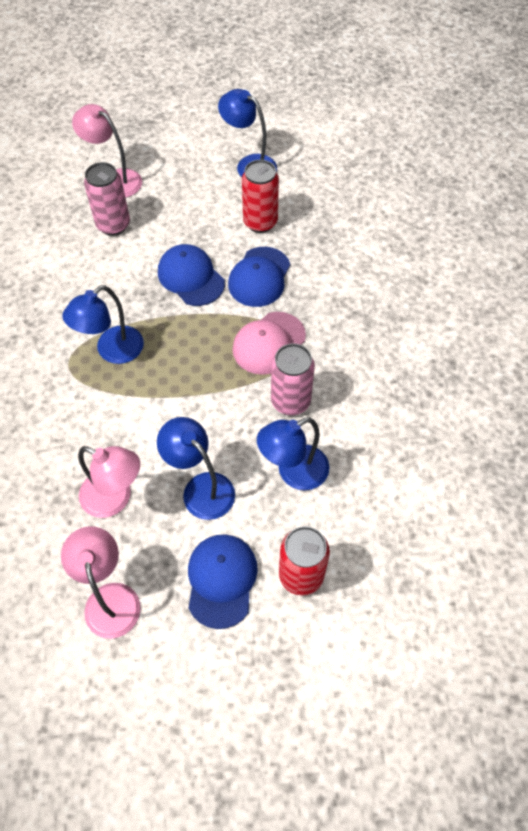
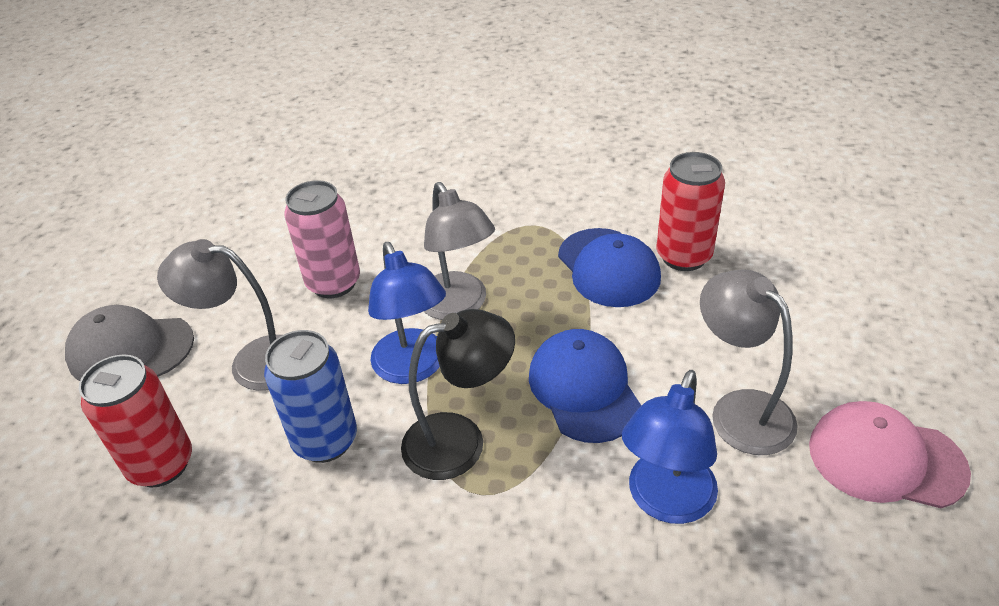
black lamp: 0 -> 1
blue can: 0 -> 1
blue cap: 3 -> 2
blue lamp: 4 -> 2
grey cap: 0 -> 1
grey lamp: 0 -> 3
pink can: 2 -> 1
pink lamp: 3 -> 0

